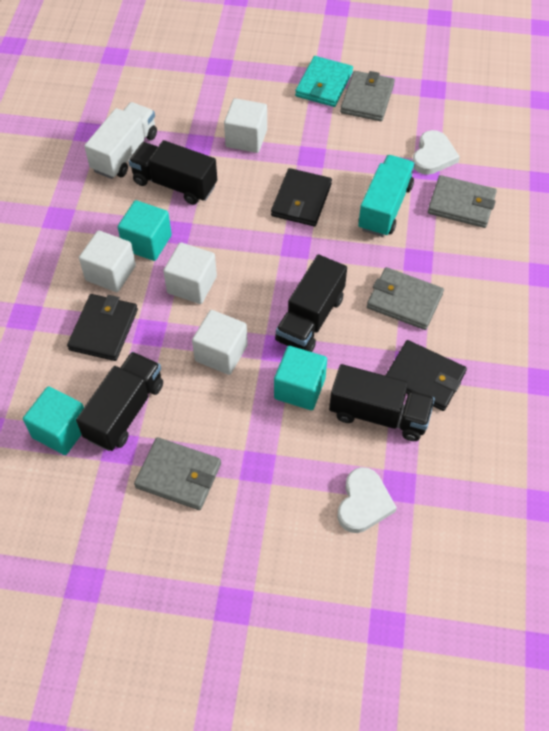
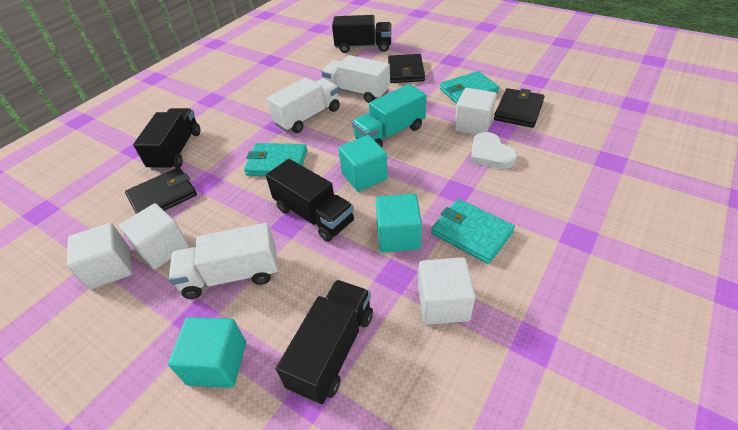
grey wallet: 4 -> 0
turquoise wallet: 1 -> 3
white heart: 2 -> 1
white truck: 1 -> 3

